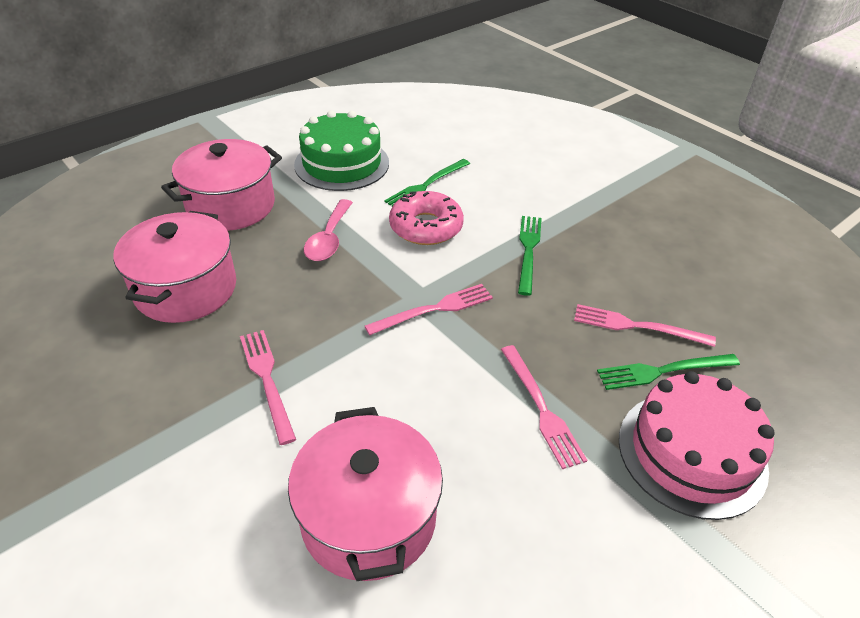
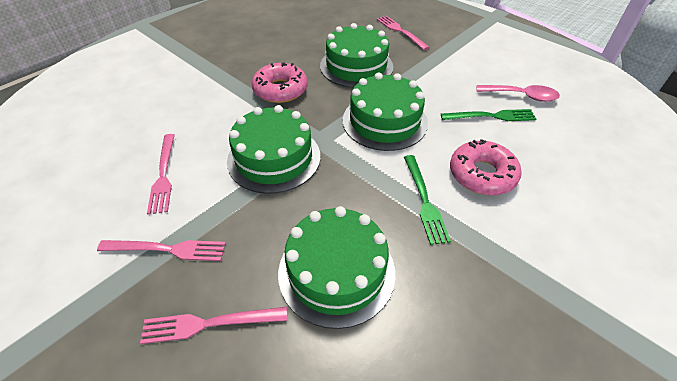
green cake: 1 -> 4
green fork: 3 -> 2
pink cake: 1 -> 0
pink donut: 1 -> 2
pink pot: 3 -> 0

